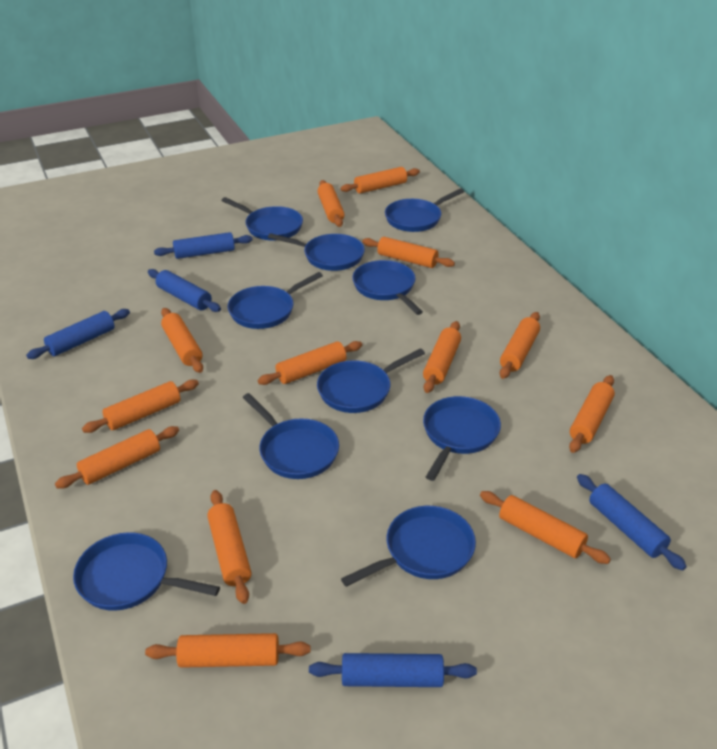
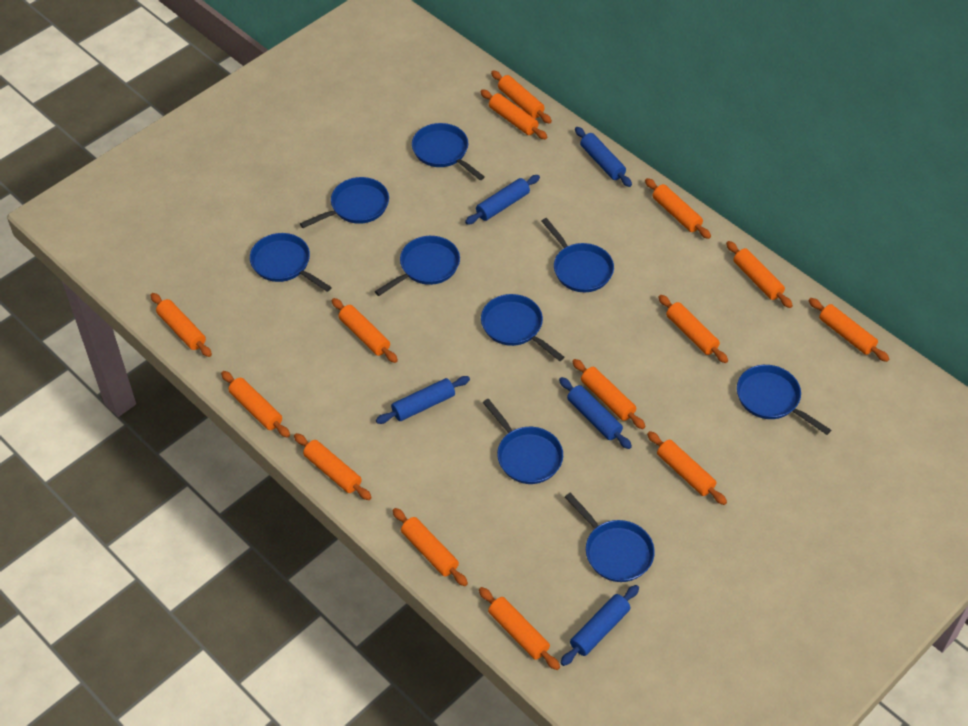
blue pan: 10 -> 9
orange rolling pin: 13 -> 14

